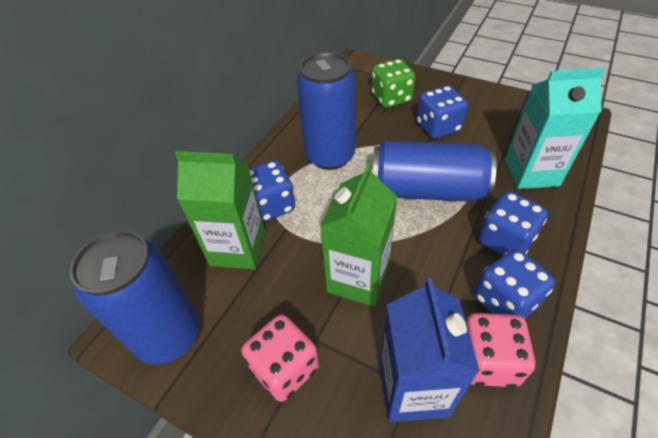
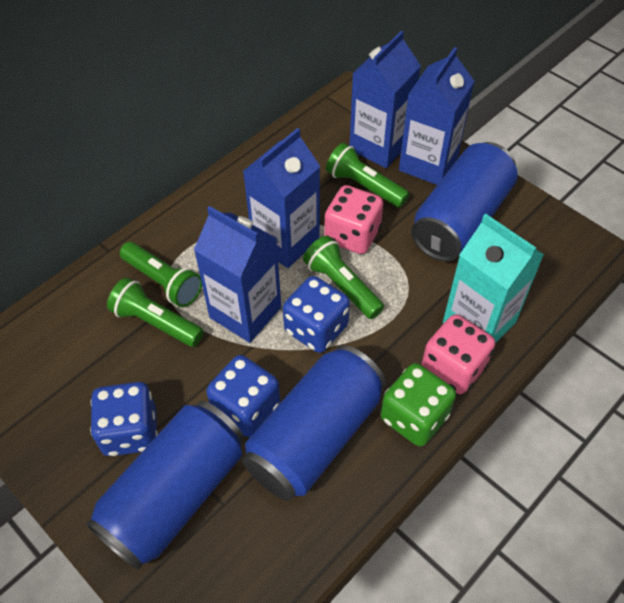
blue carton: 1 -> 4
blue dice: 4 -> 3
green carton: 2 -> 0
green flashlight: 0 -> 4

